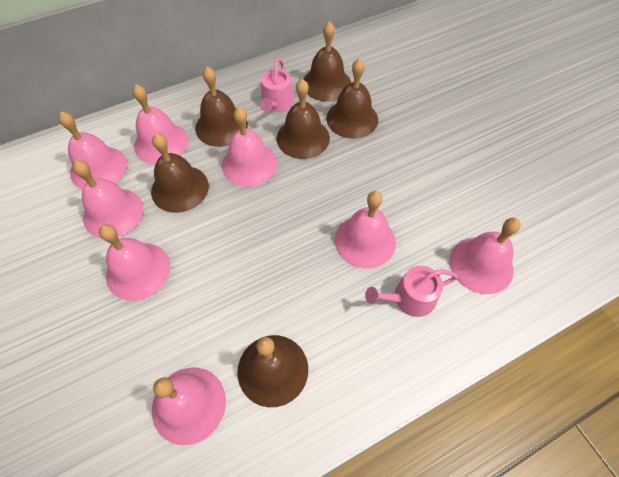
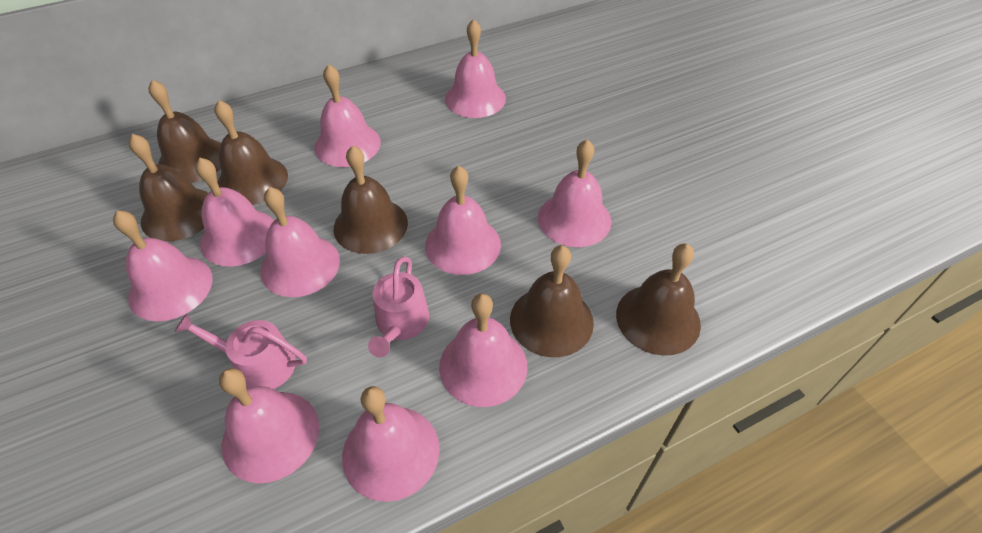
pink bell: 8 -> 10

